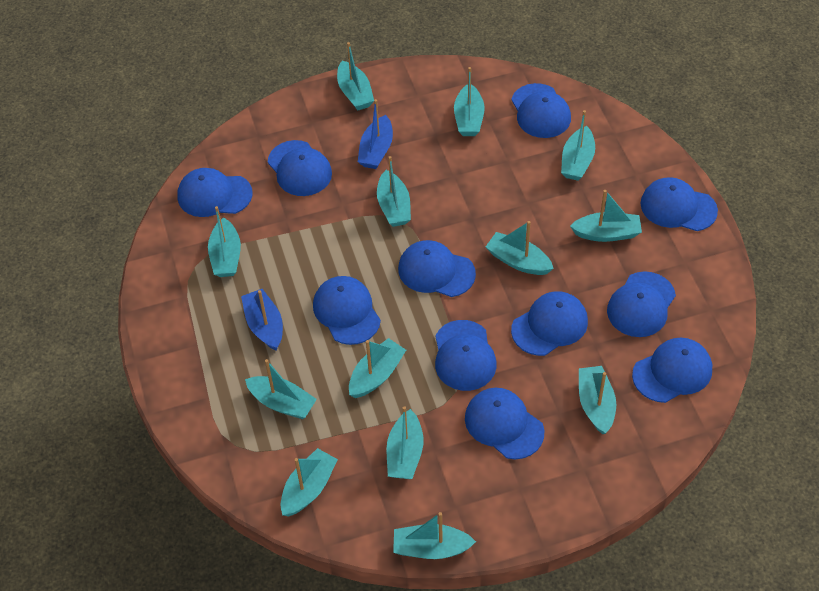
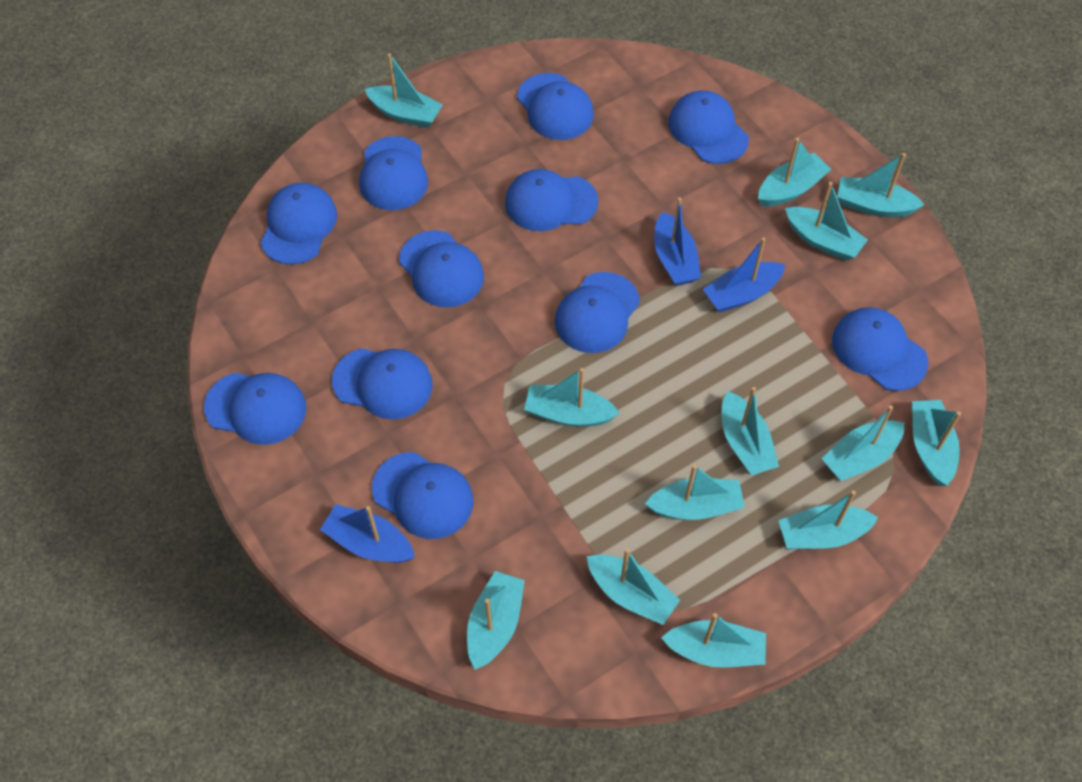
blue boat: 2 -> 3

